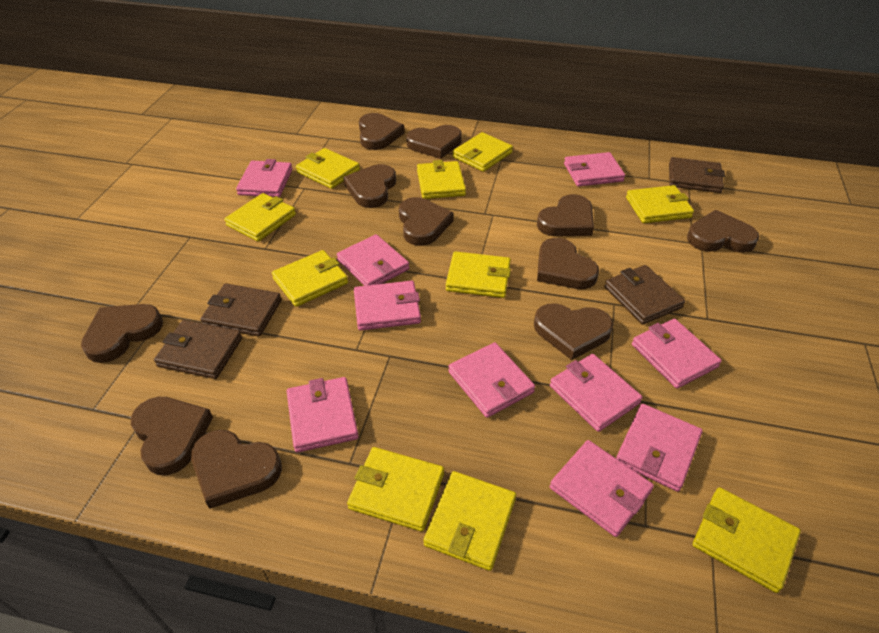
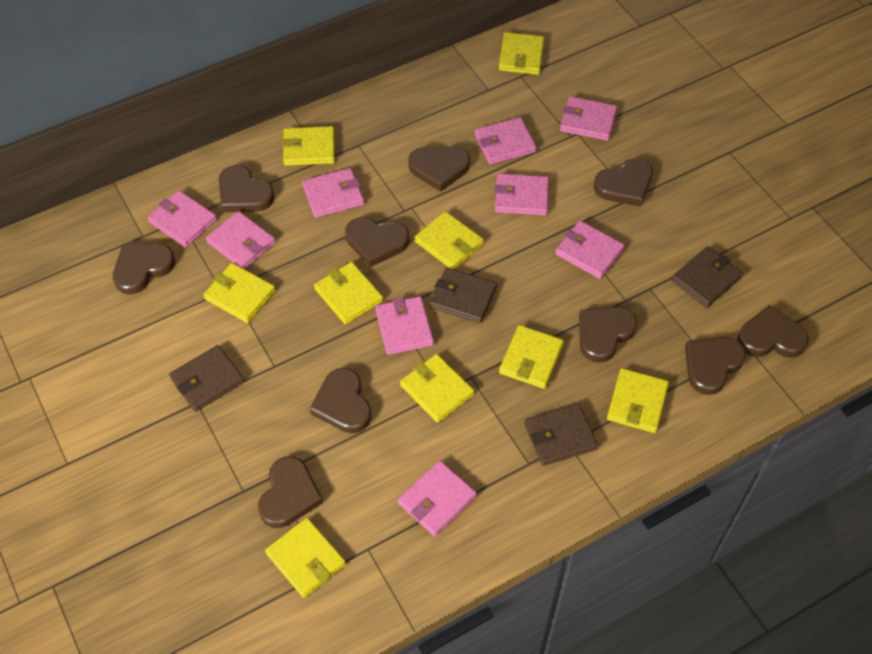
brown heart: 11 -> 10
pink wallet: 10 -> 9
yellow wallet: 10 -> 9

